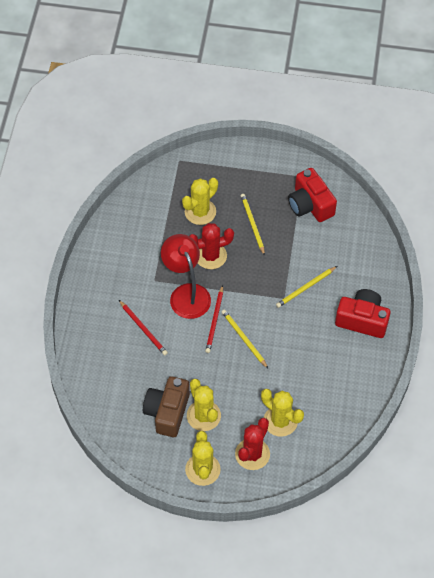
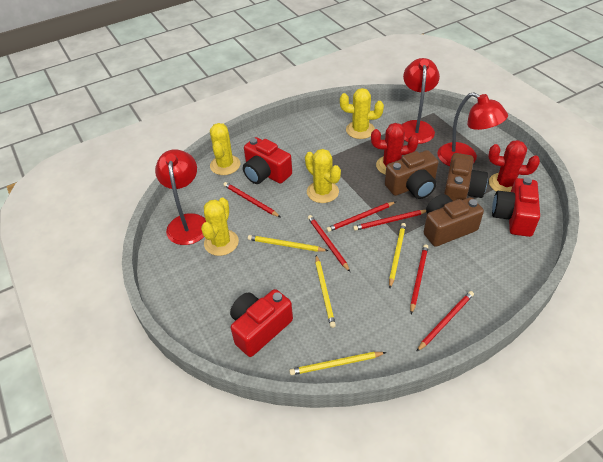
brown camera: 1 -> 3
red camera: 2 -> 3
red lamp: 1 -> 3
red pencil: 2 -> 6
yellow pencil: 3 -> 4

